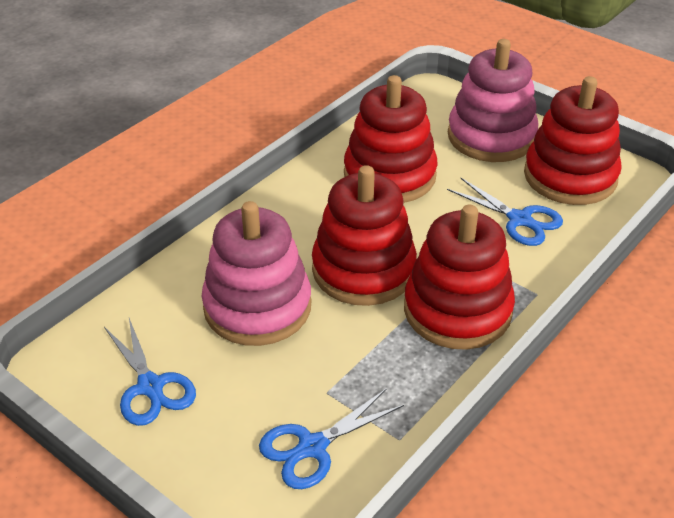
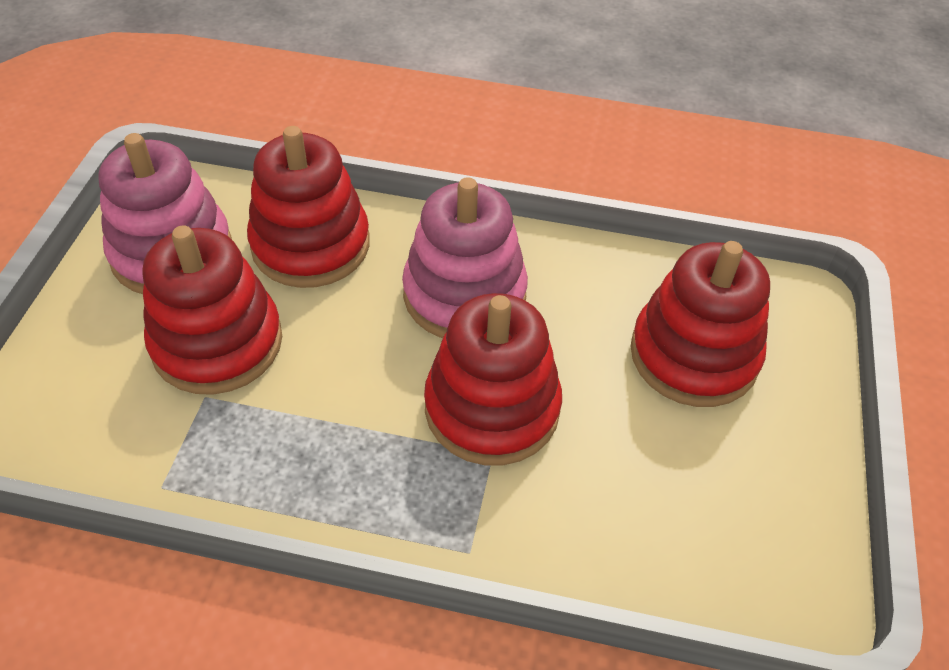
blue scissors: 3 -> 0

